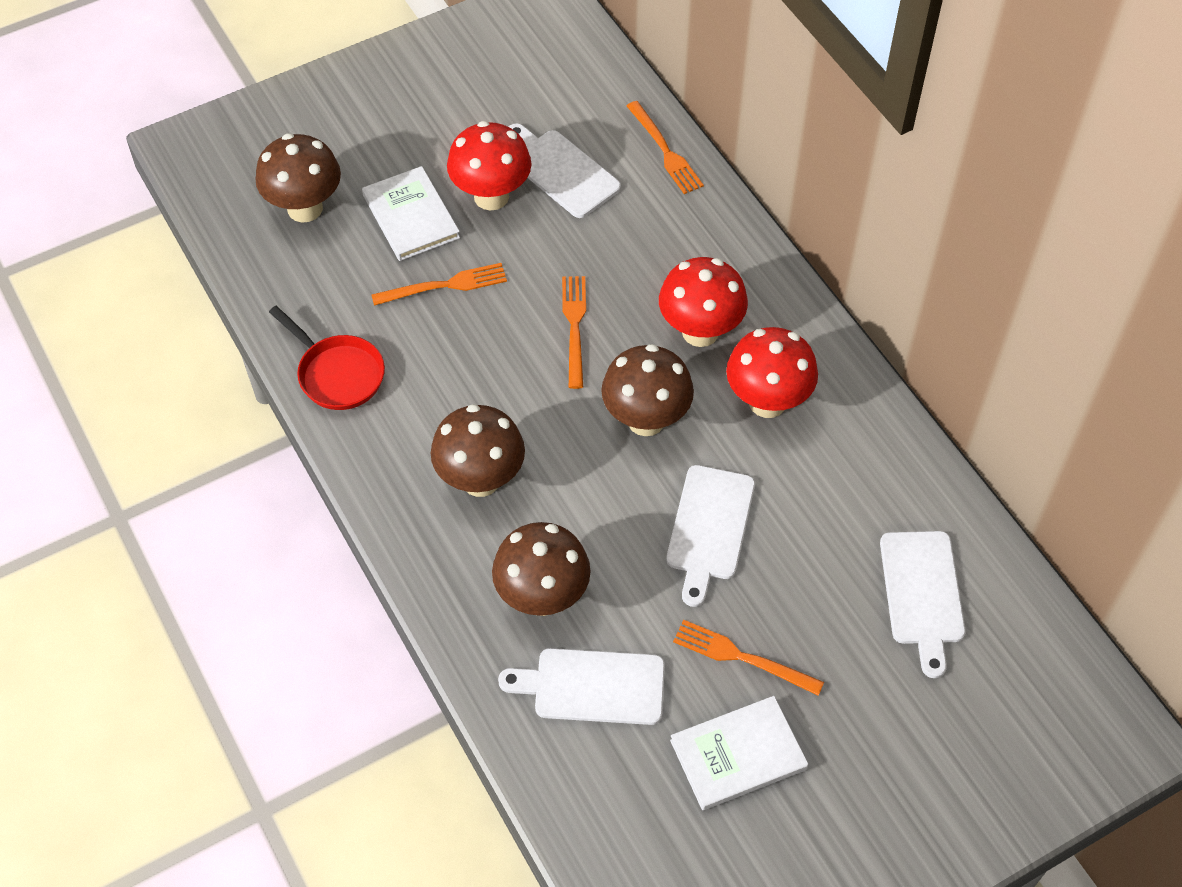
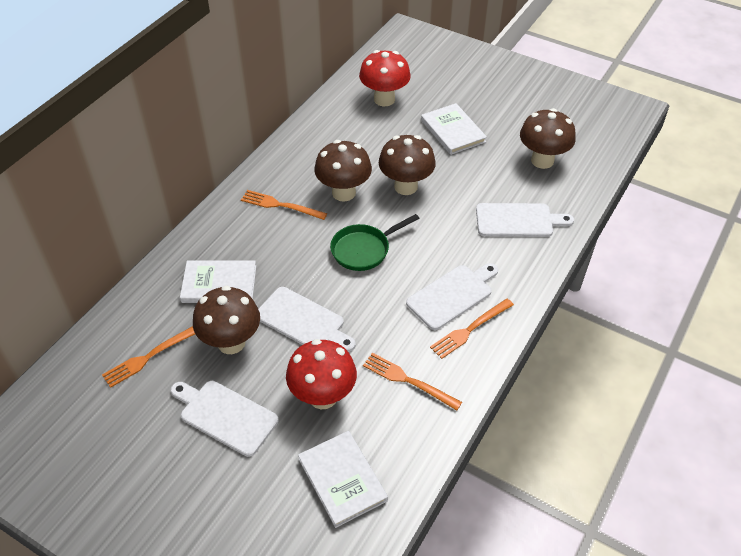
green pan: 0 -> 1
red mushroom: 3 -> 2
red pan: 1 -> 0
white book: 2 -> 3

